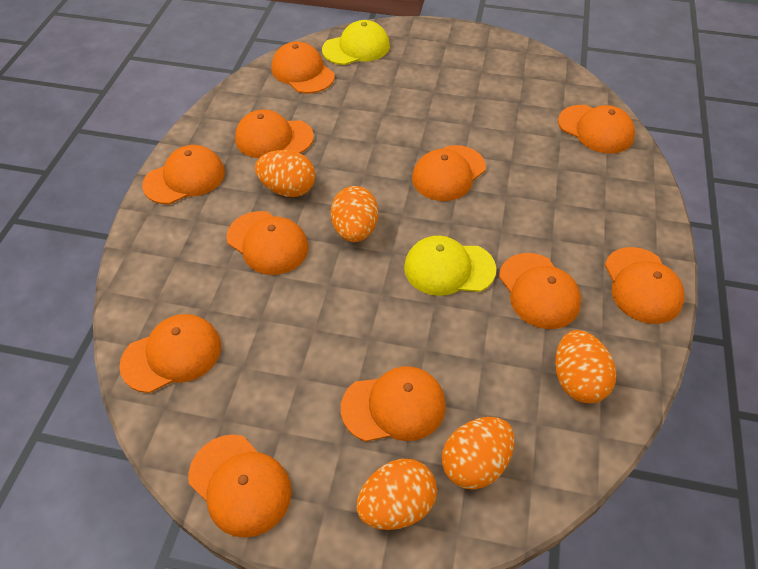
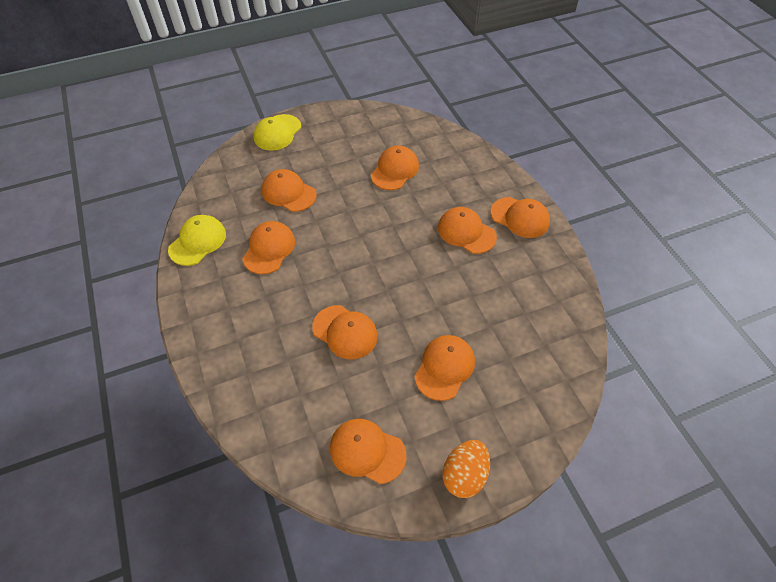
orange cap: 11 -> 8
orange egg: 5 -> 1

